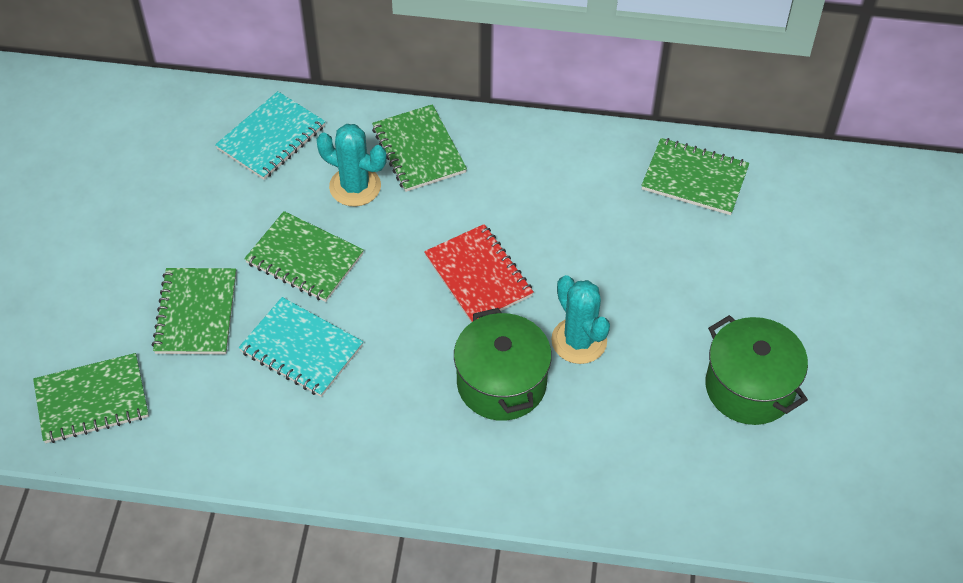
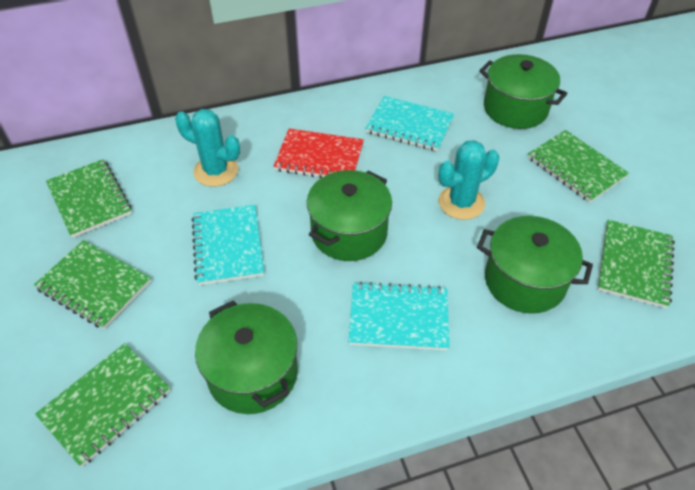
green pot: 2 -> 4
turquoise notebook: 2 -> 3

